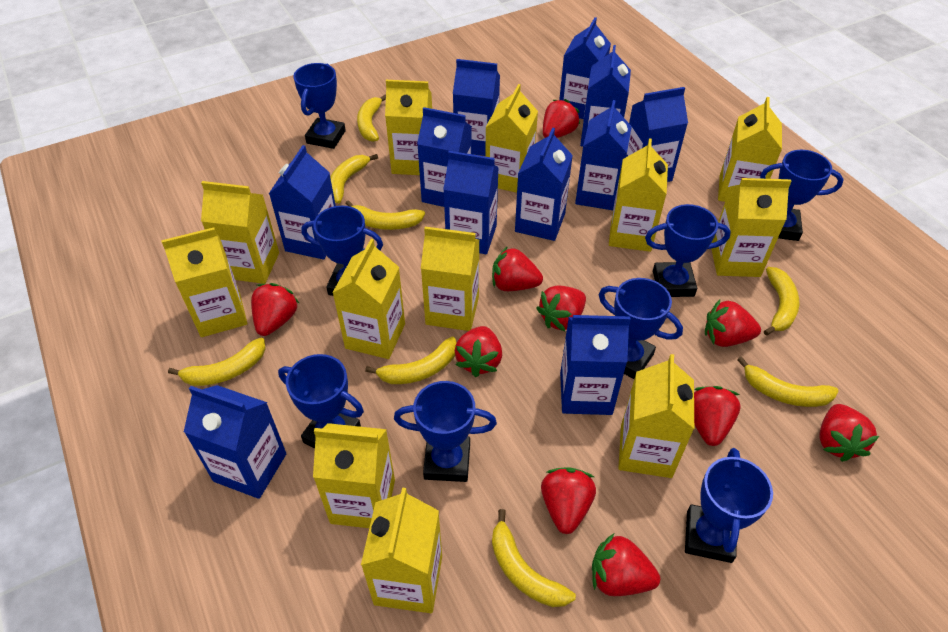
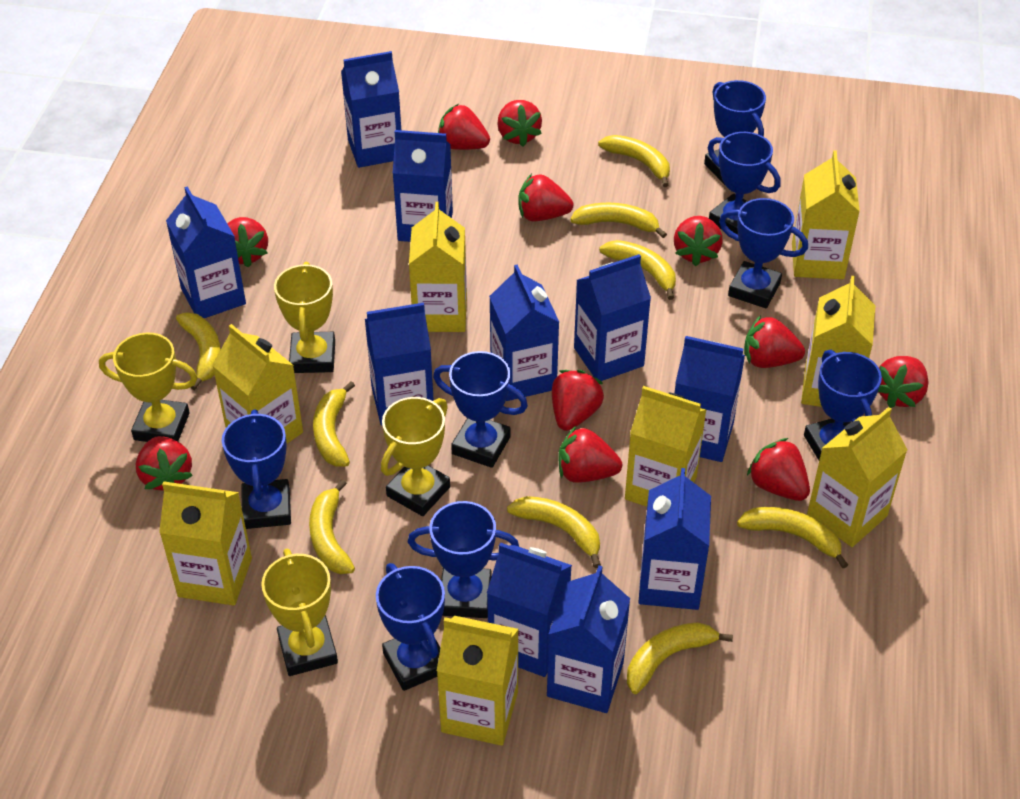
blue carton: 11 -> 10
red strawberry: 10 -> 11
yellow banana: 8 -> 9
yellow carton: 12 -> 8
yellow trophy: 0 -> 4

